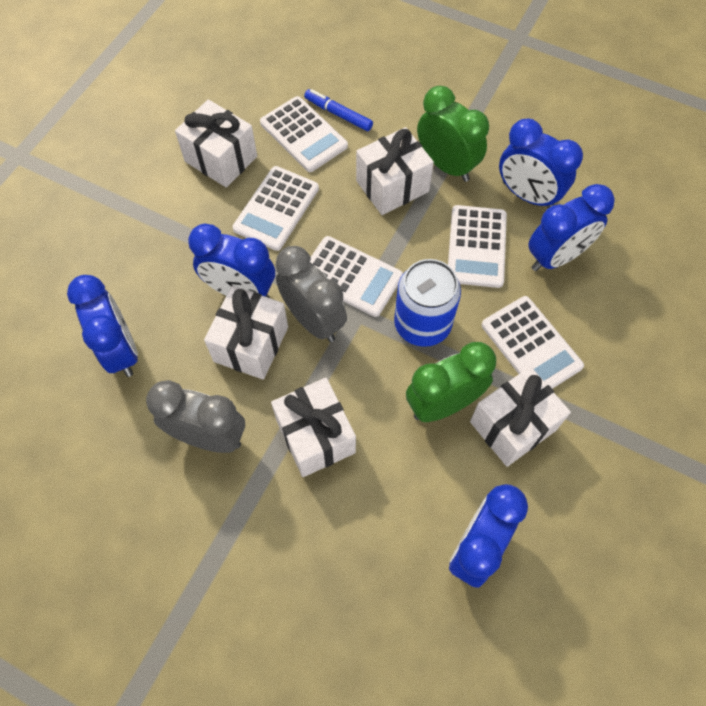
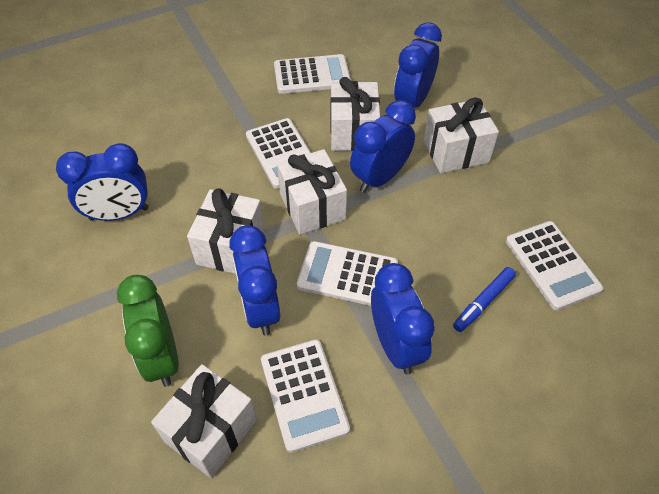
blue can: 1 -> 0
green clock: 2 -> 1
grey clock: 2 -> 0

